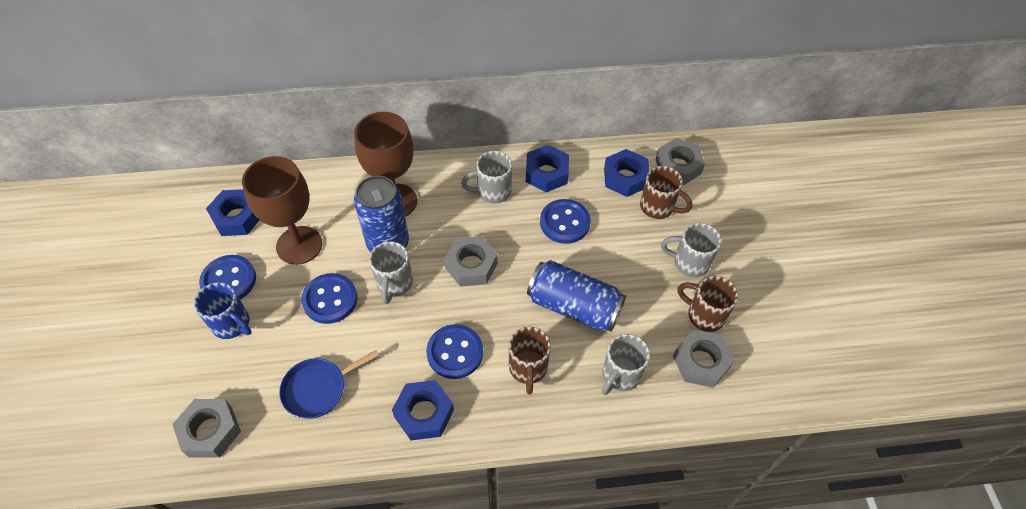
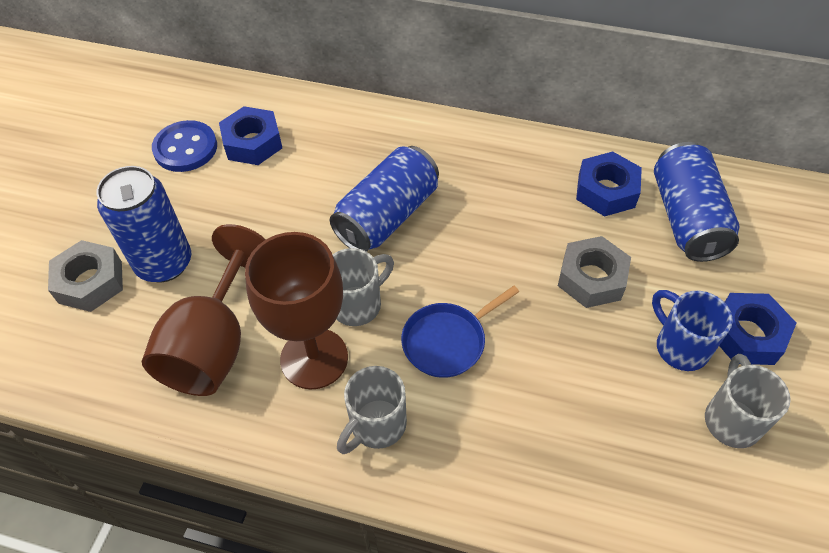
blue button: 4 -> 1
blue can: 2 -> 3
blue nut: 4 -> 3
brown mug: 3 -> 0
grey mug: 4 -> 3
grey nut: 4 -> 2

